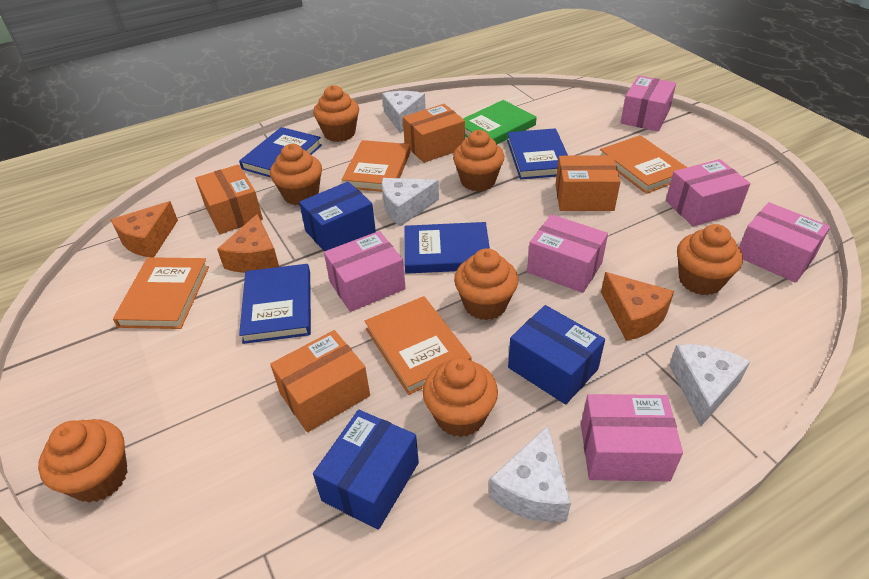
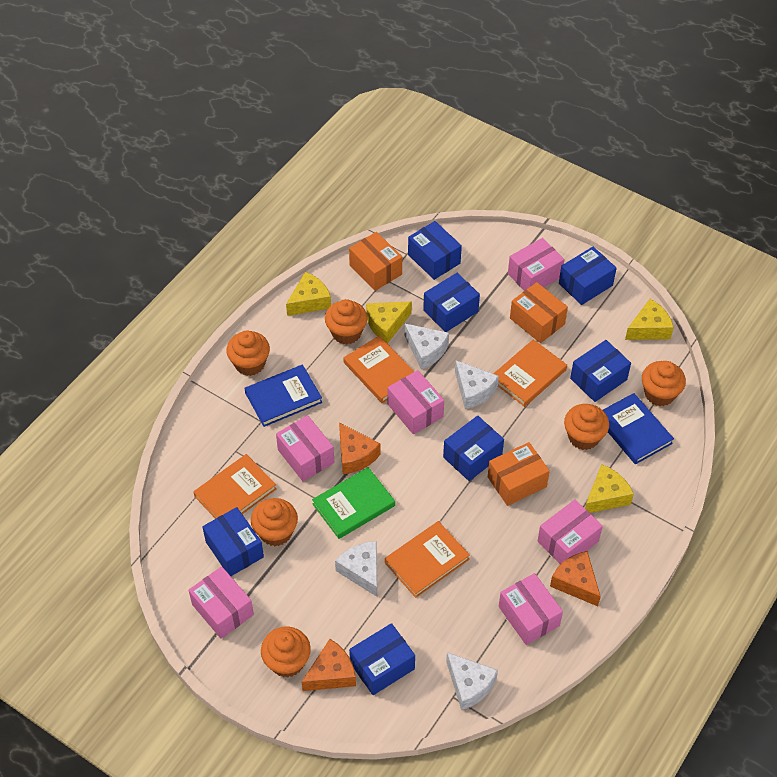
blue book: 4 -> 2
blue box: 3 -> 7
orange box: 4 -> 3
orange cupcake: 7 -> 6
yellow cheese: 0 -> 4

